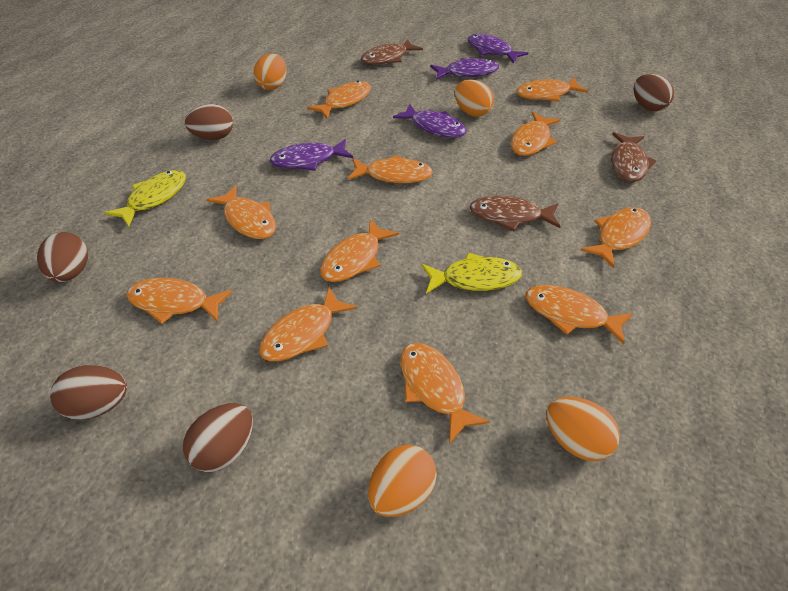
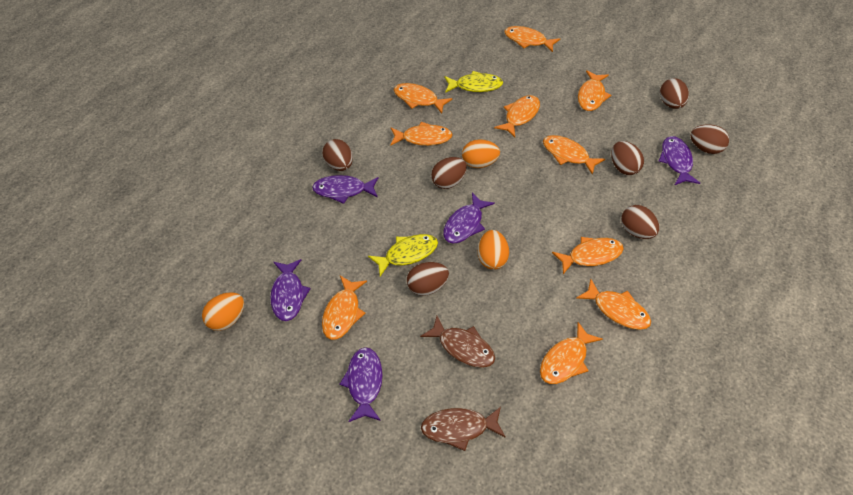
brown egg: 5 -> 7
brown fish: 3 -> 2
orange egg: 4 -> 3
orange fish: 11 -> 10
purple fish: 4 -> 5

